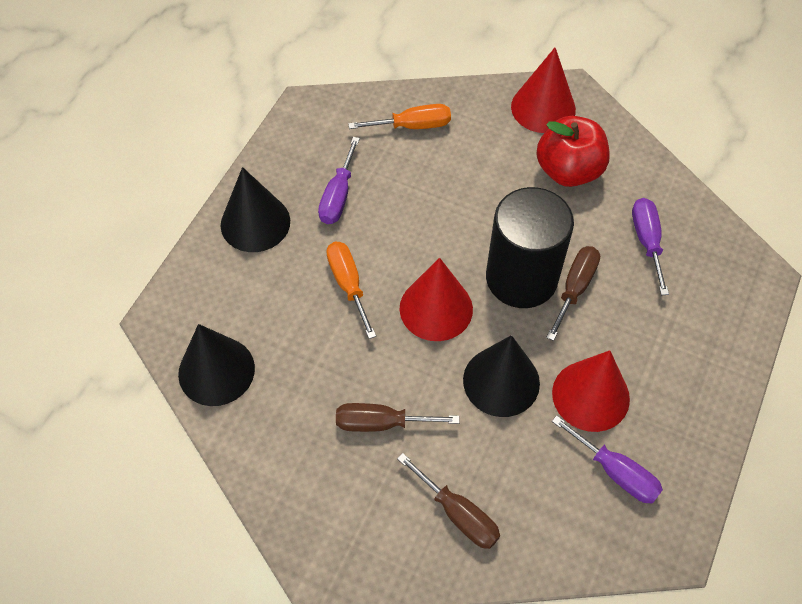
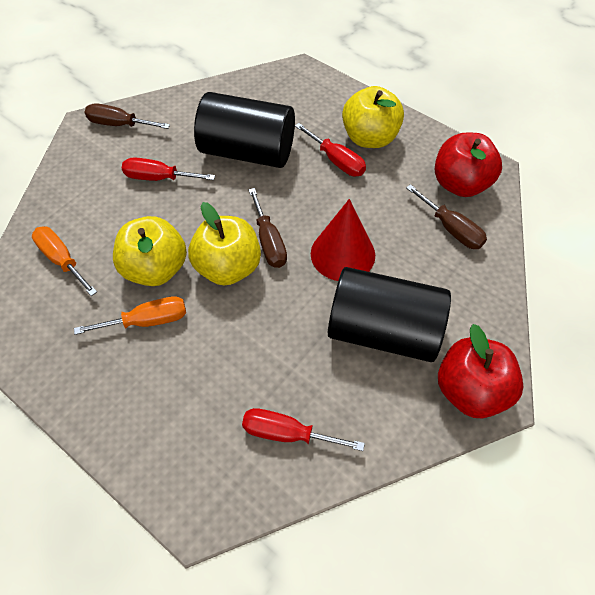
black cone: 3 -> 0
black cylinder: 1 -> 2
purple screwdriver: 3 -> 0
red apple: 1 -> 2
red cone: 3 -> 1
red screwdriver: 0 -> 3
yellow apple: 0 -> 3

